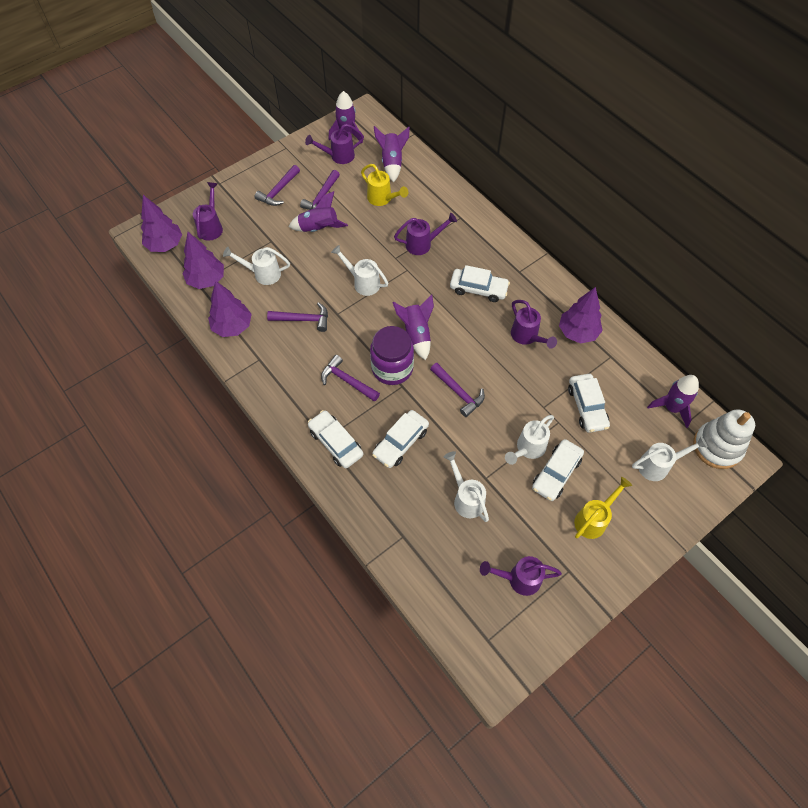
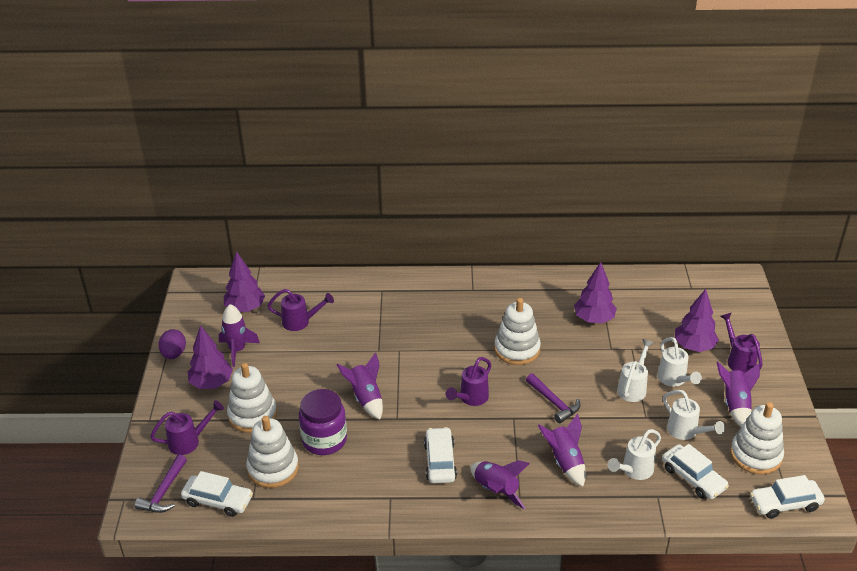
purple egg: 0 -> 1
purple hammer: 5 -> 2
purple watering can: 5 -> 4
white car: 5 -> 4
white stacking toy: 1 -> 4
white watering can: 5 -> 4
yellow watering can: 2 -> 0

